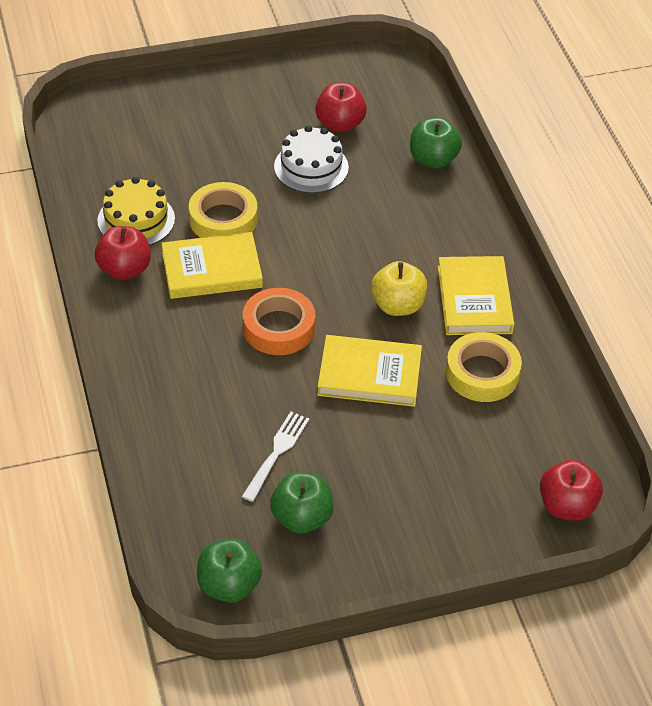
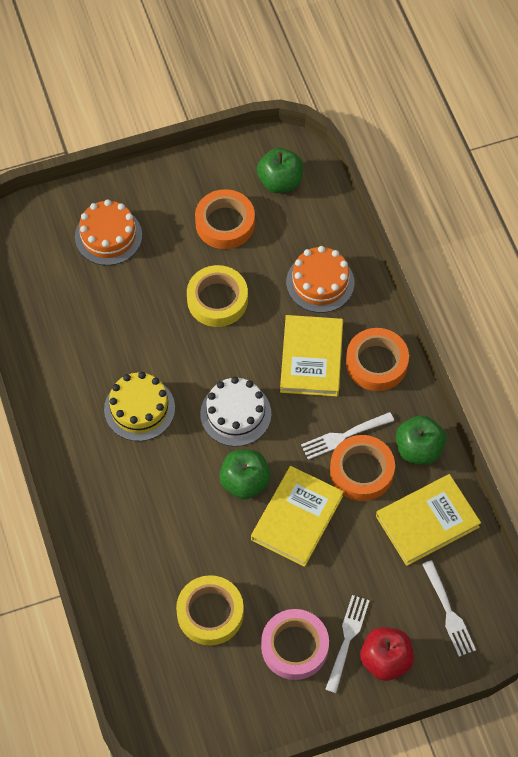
orange cake: 0 -> 2
orange tape: 1 -> 3
pink tape: 0 -> 1
red apple: 3 -> 1
white fork: 1 -> 3
yellow apple: 1 -> 0

